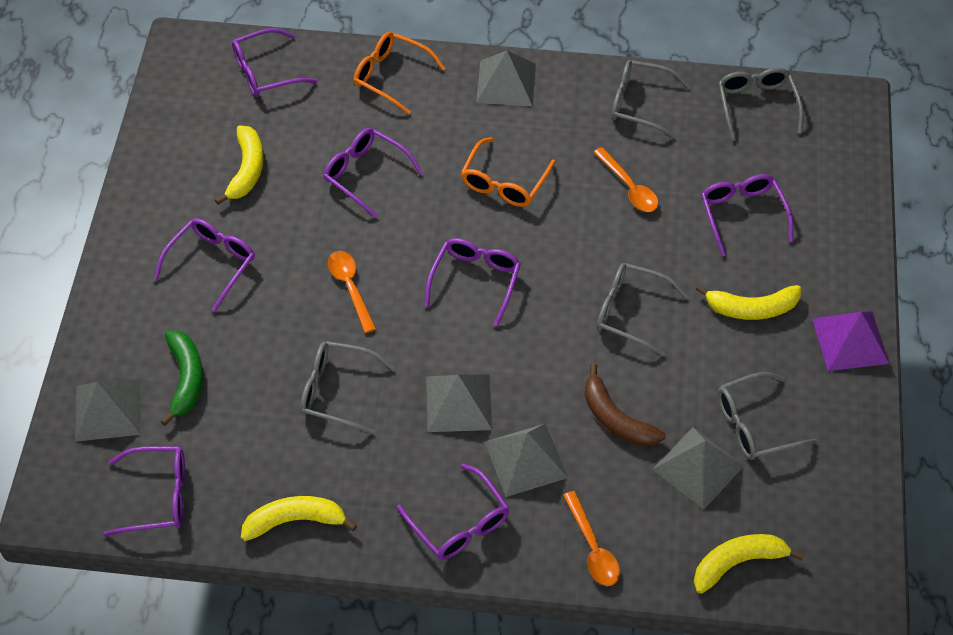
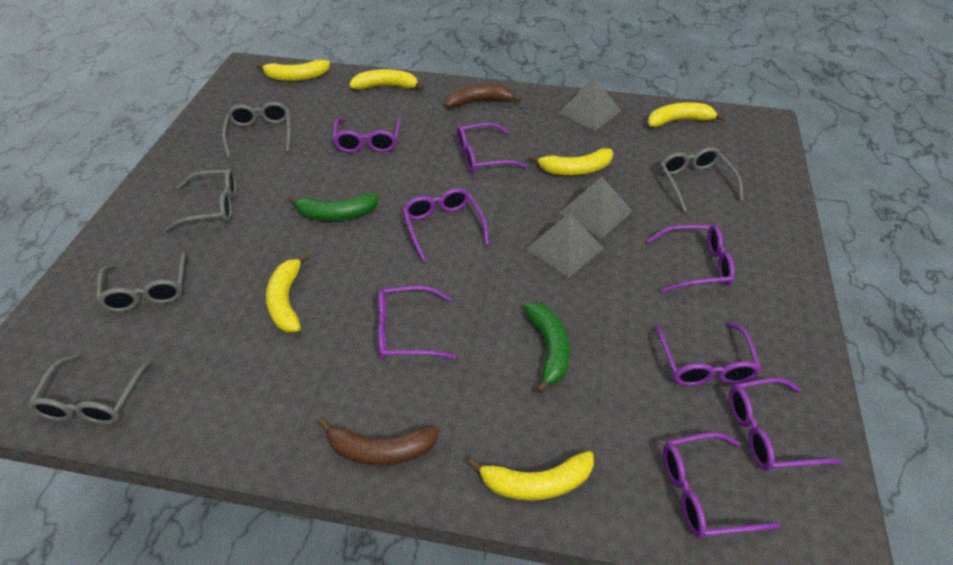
brown banana: 1 -> 2
green banana: 1 -> 2
grey pyramid: 5 -> 3
orange glasses: 2 -> 0
orange spoon: 3 -> 0
purple glasses: 7 -> 8
purple pyramid: 1 -> 0
yellow banana: 4 -> 6

